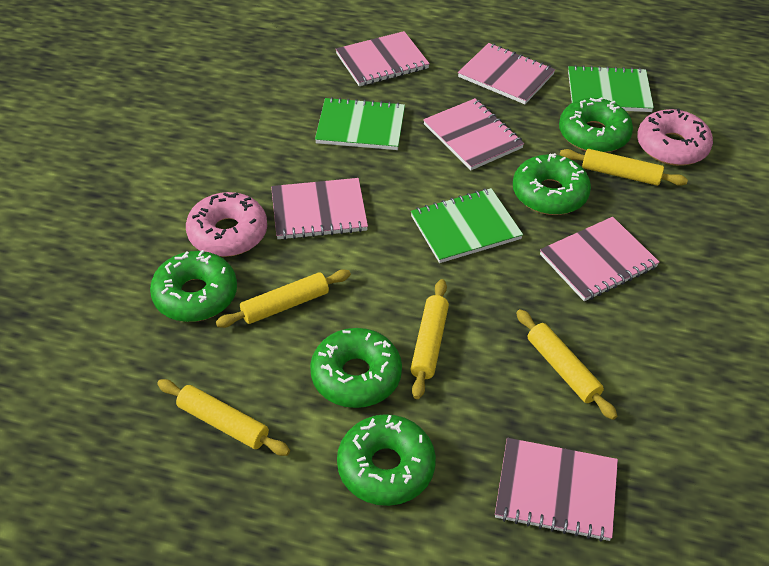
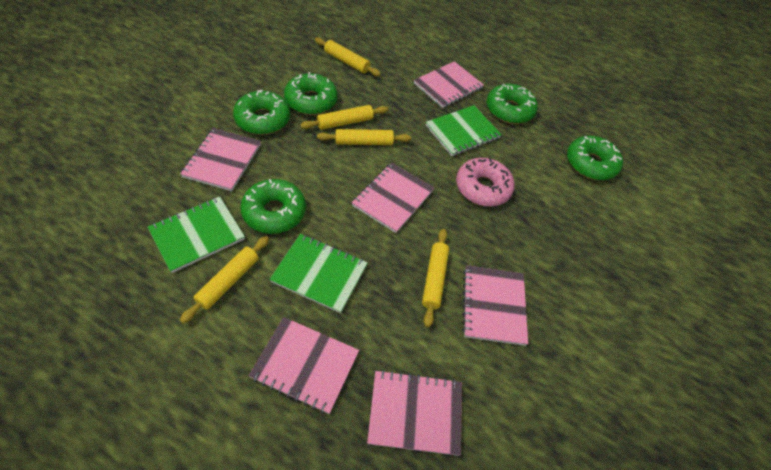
pink donut: 2 -> 1

